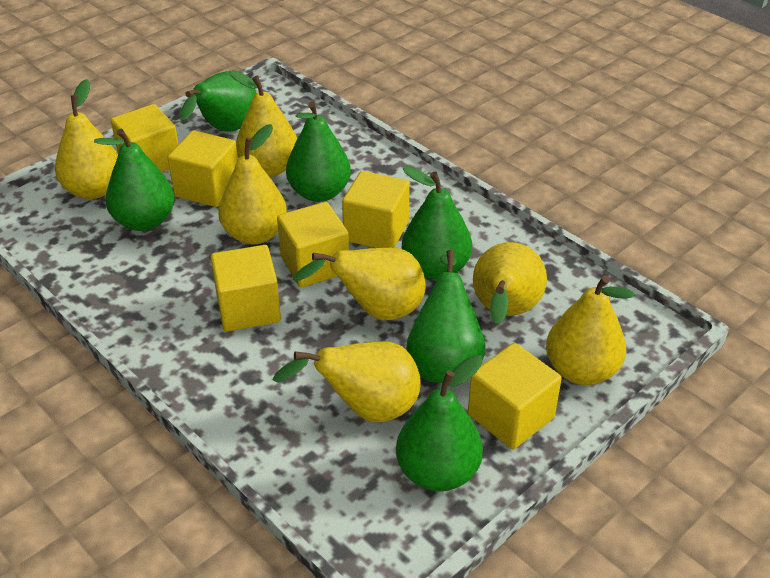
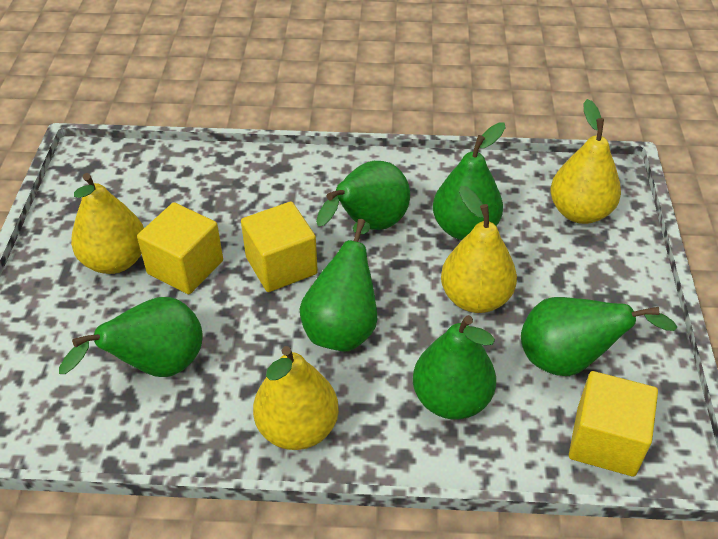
yellow cube: 6 -> 3
yellow pear: 7 -> 4

